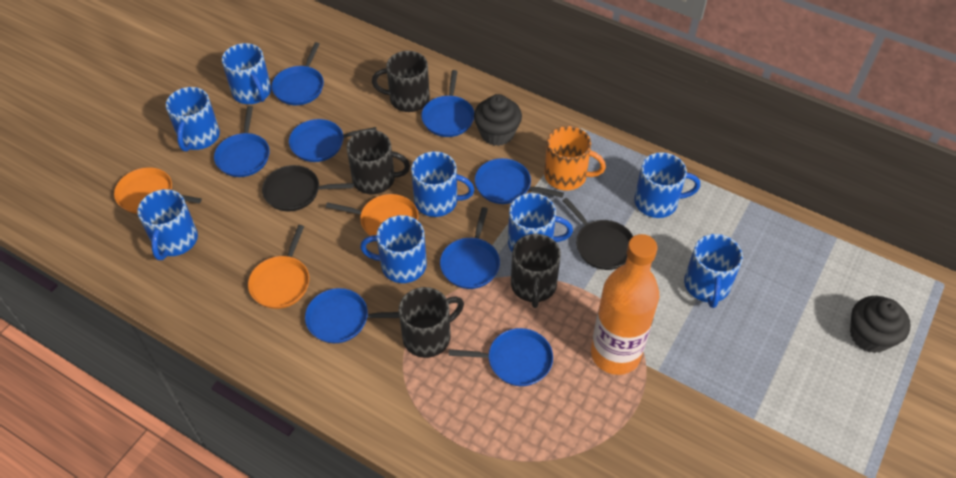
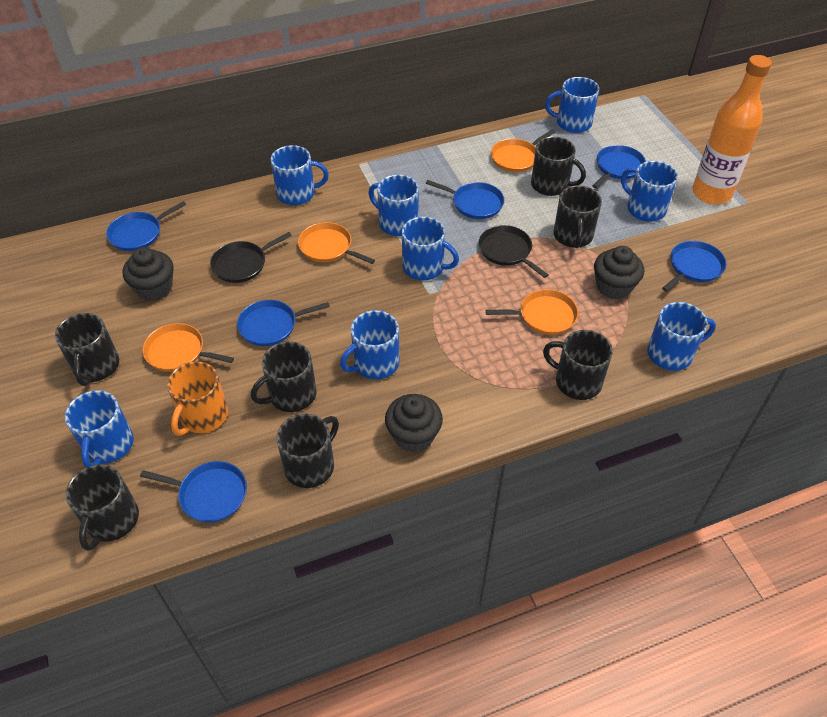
black cupcake: 2 -> 3
black mug: 4 -> 7
blue pan: 8 -> 6
orange pan: 3 -> 4

